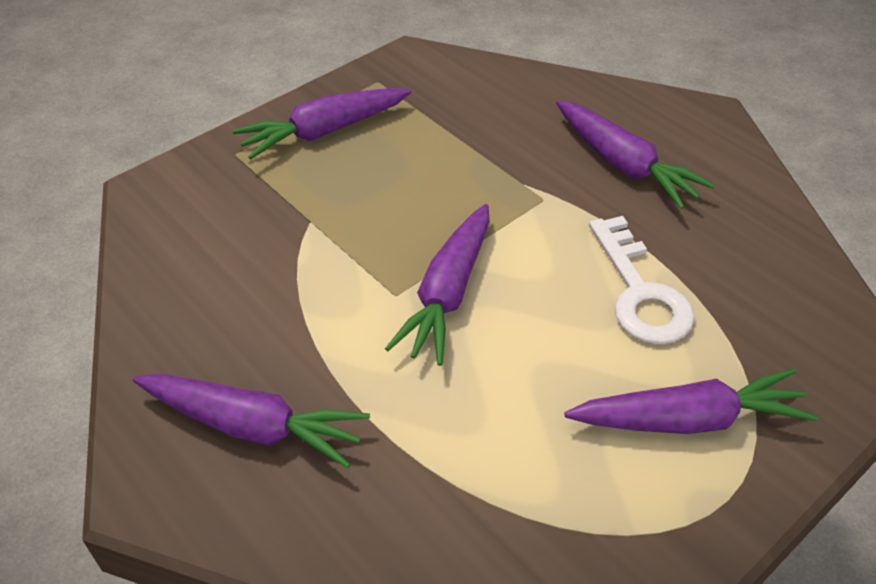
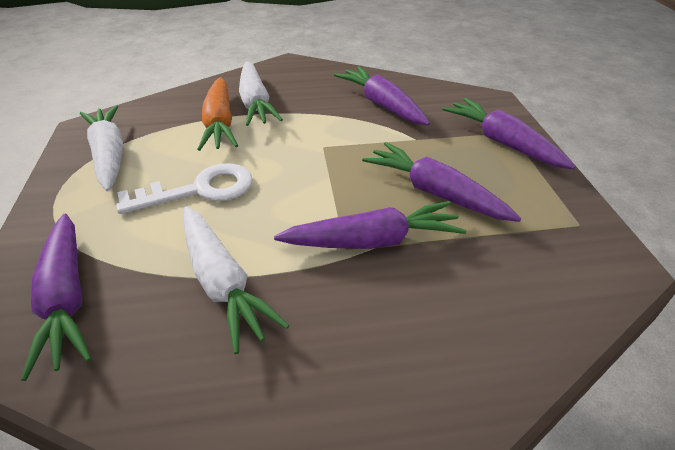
orange carrot: 0 -> 1
white carrot: 0 -> 3

